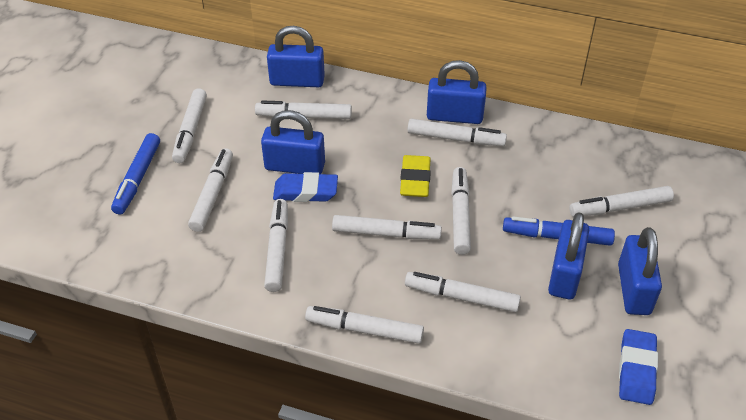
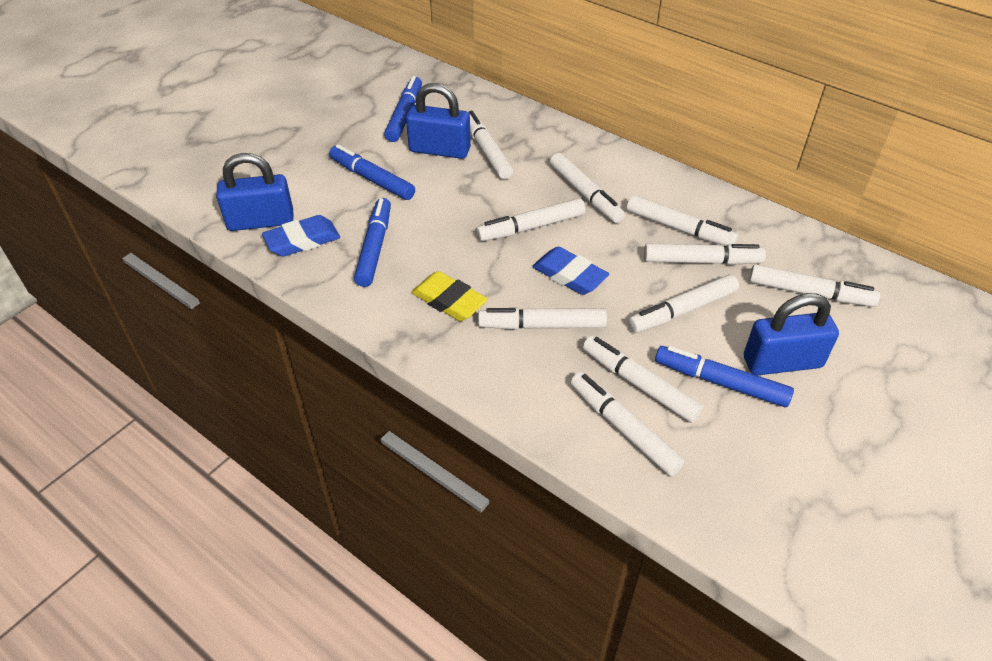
blue marker: 2 -> 4
blue padlock: 5 -> 3

